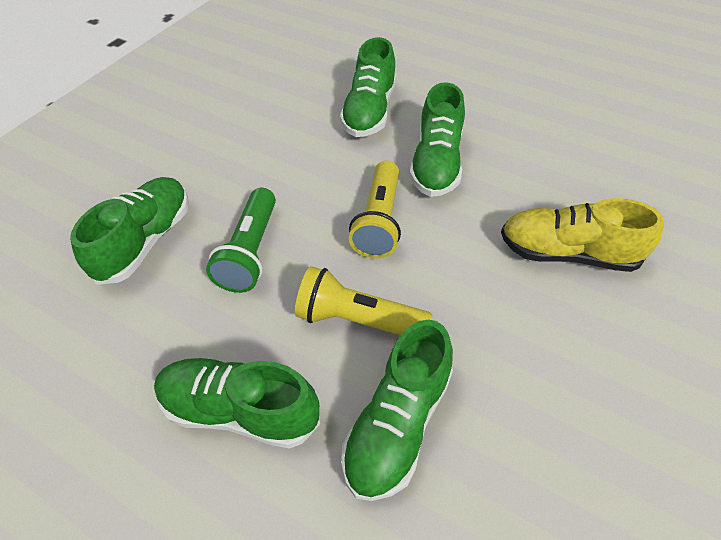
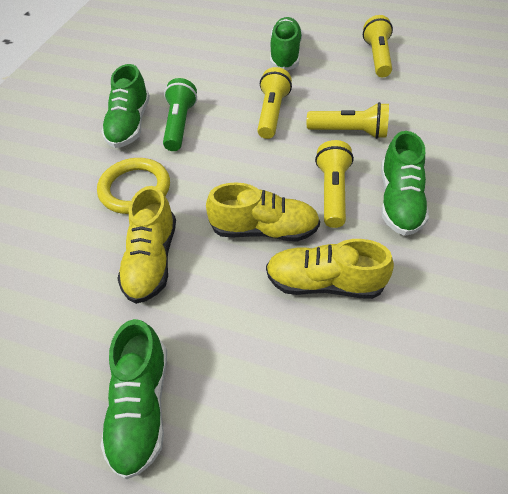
green shoe: 5 -> 4
yellow flashlight: 2 -> 4
yellow ring: 0 -> 1
yellow shoe: 1 -> 3

